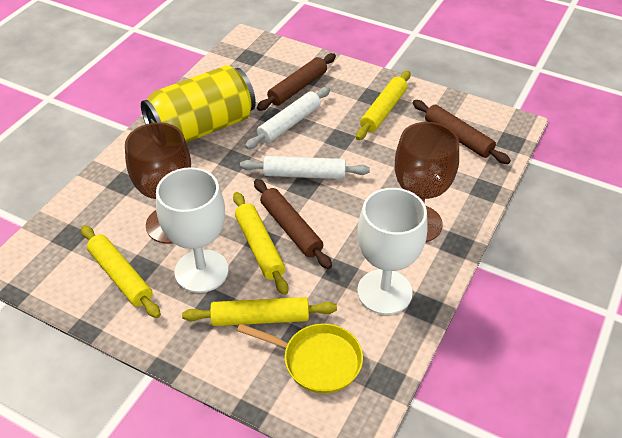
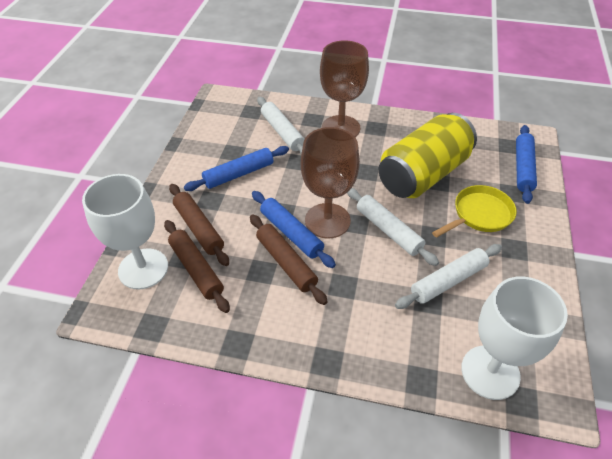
blue rolling pin: 0 -> 3
white rolling pin: 2 -> 3
yellow rolling pin: 4 -> 0

